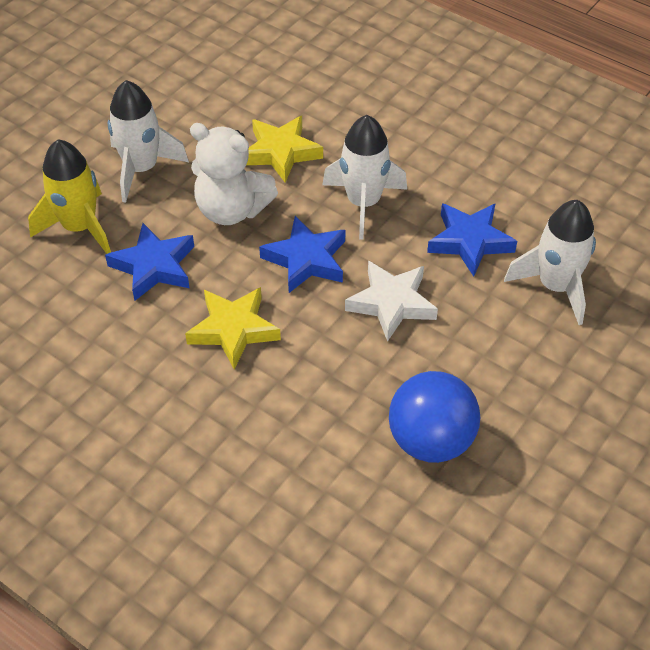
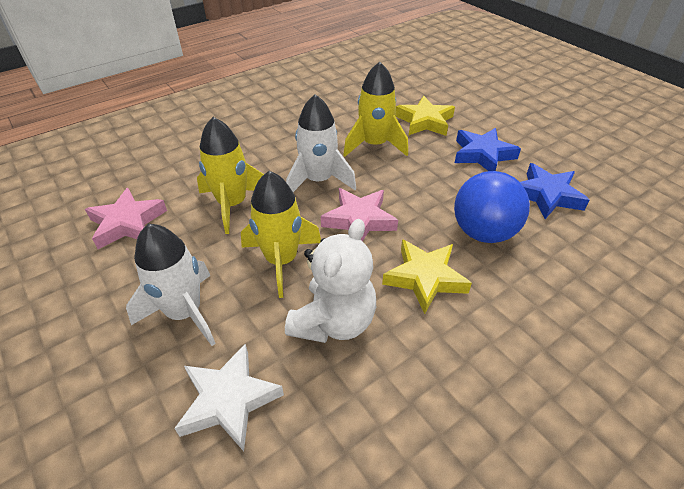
blue star: 3 -> 2
pink star: 0 -> 2
white rocket: 3 -> 2
yellow rocket: 1 -> 3

